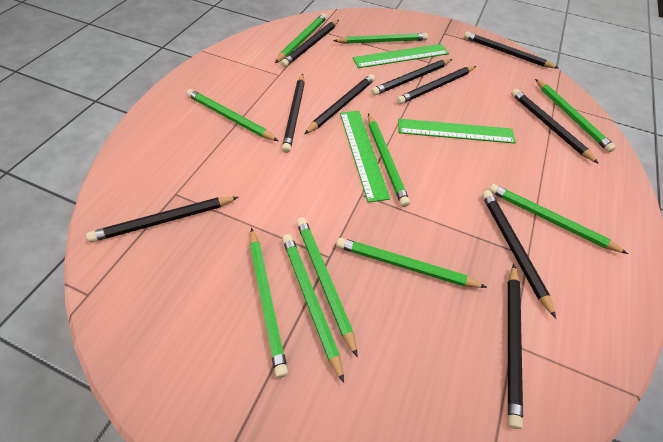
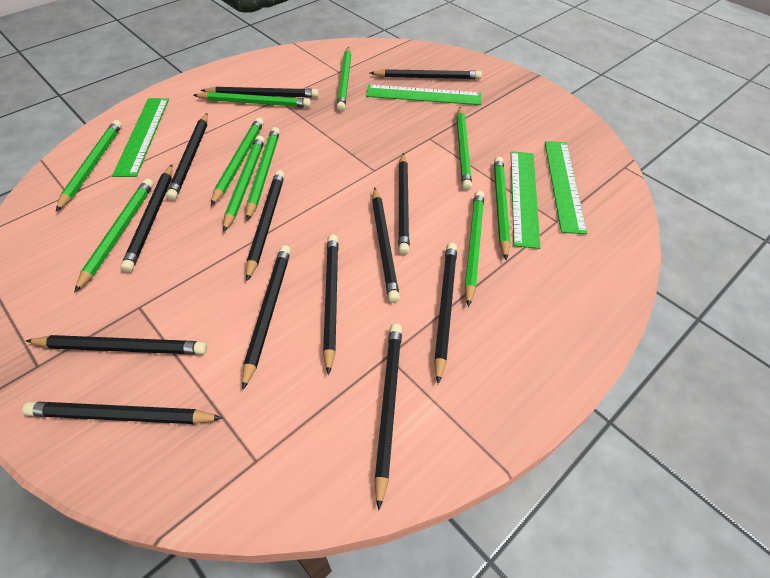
black pencil: 10 -> 13
green ruler: 3 -> 4

